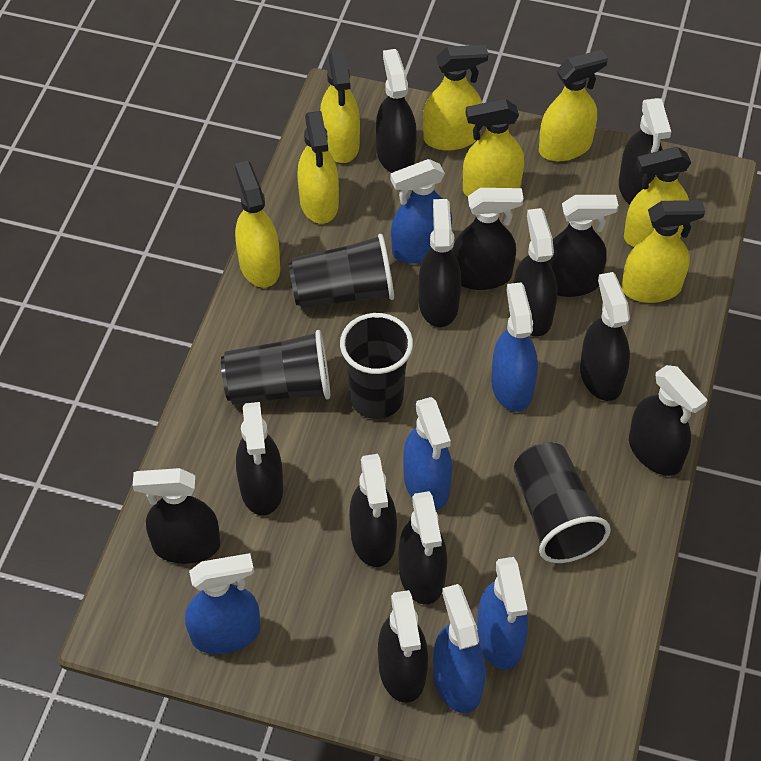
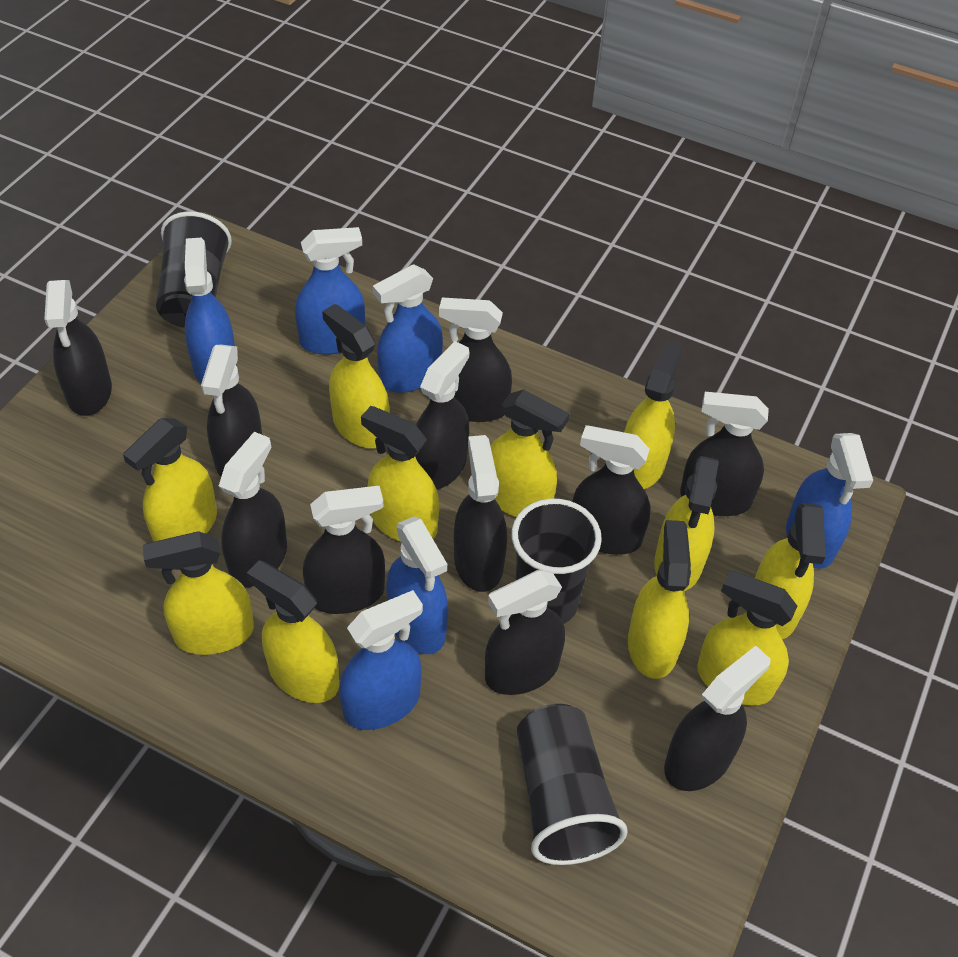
black cup: 4 -> 3
black spray bottle: 13 -> 11
yellow spray bottle: 8 -> 11

